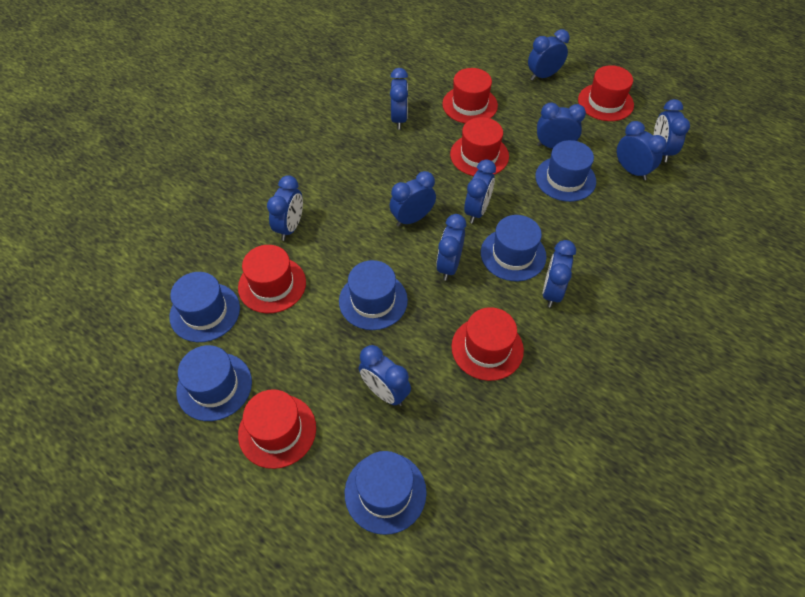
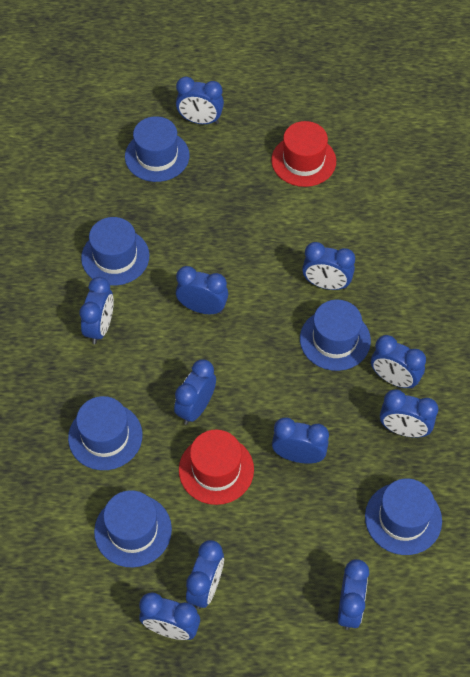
red hat: 6 -> 2

